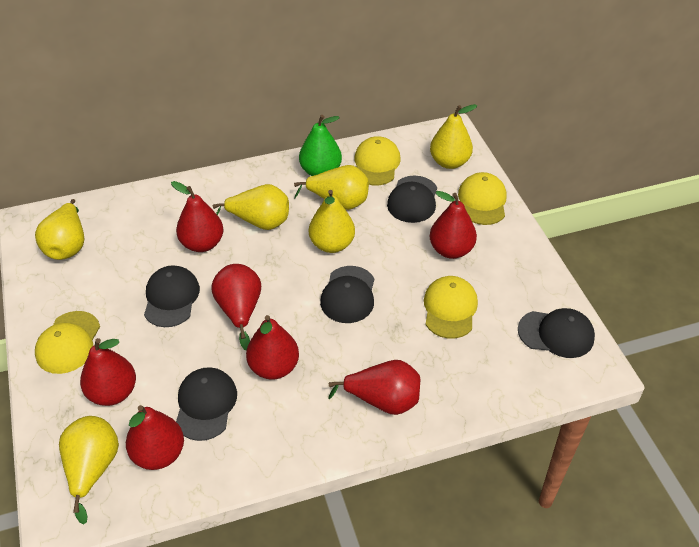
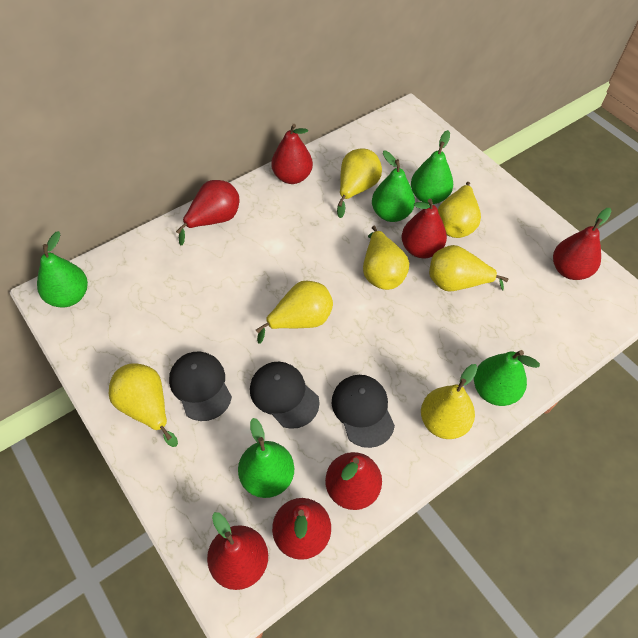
black cap: 5 -> 3
green pear: 1 -> 5
yellow cap: 4 -> 0
yellow pear: 6 -> 7

